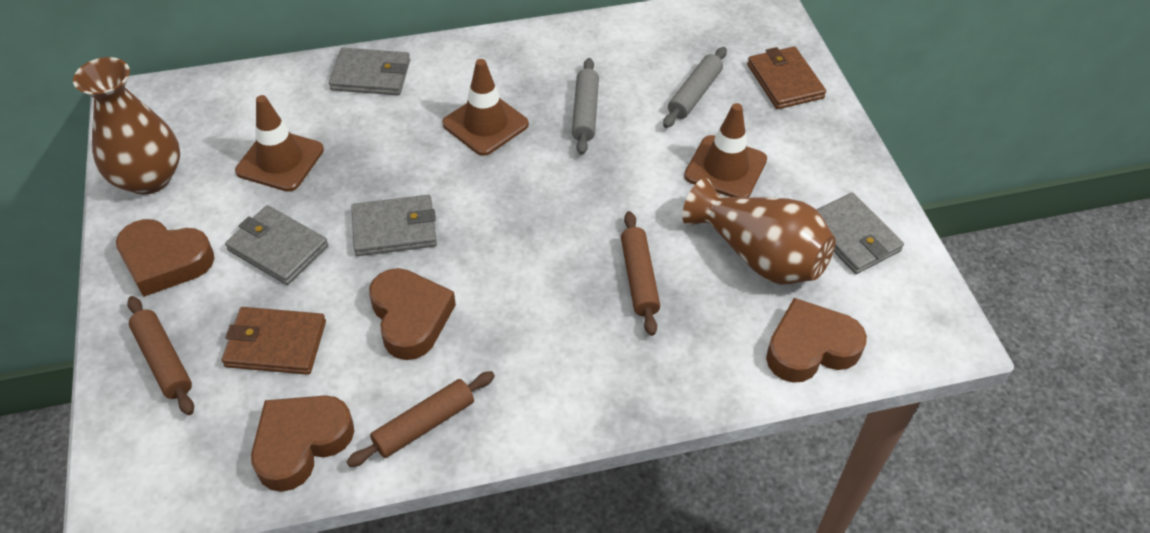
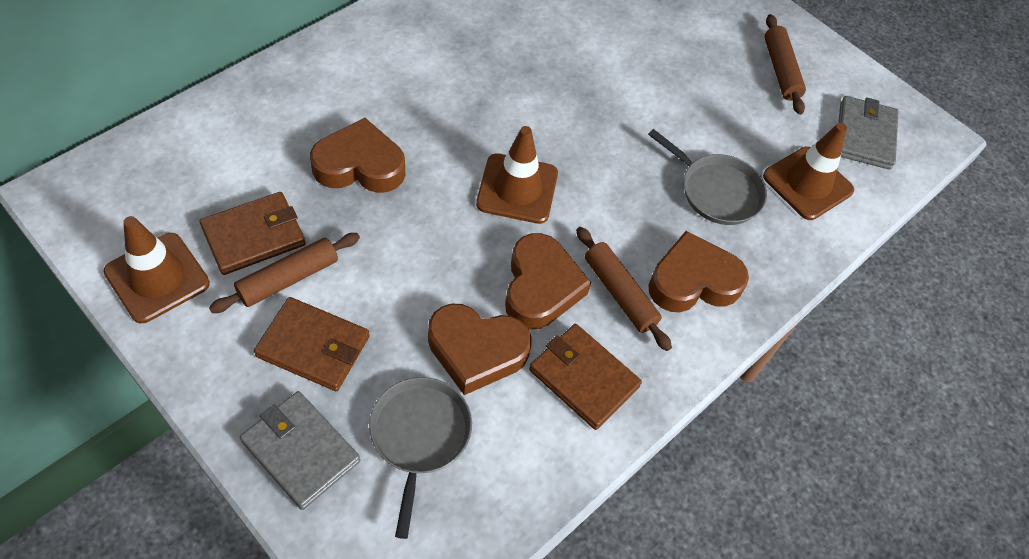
brown vase: 2 -> 0
brown wallet: 2 -> 3
grey pan: 0 -> 2
grey rolling pin: 2 -> 0
grey wallet: 4 -> 2

